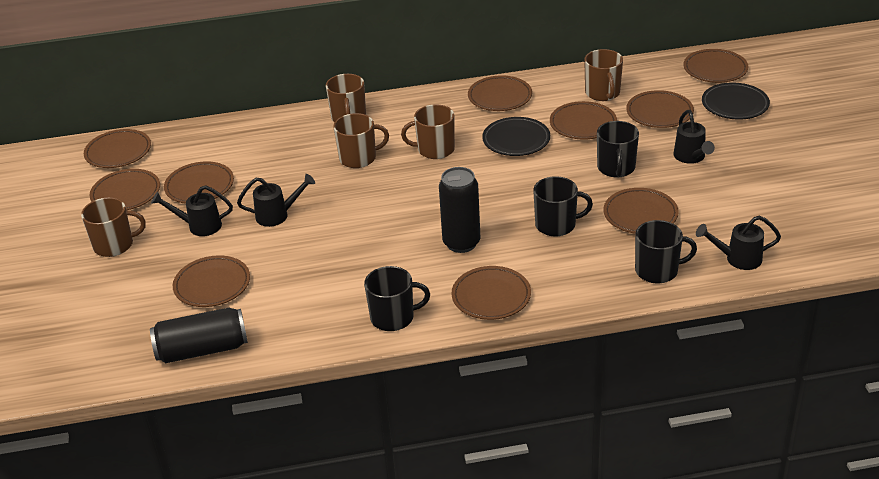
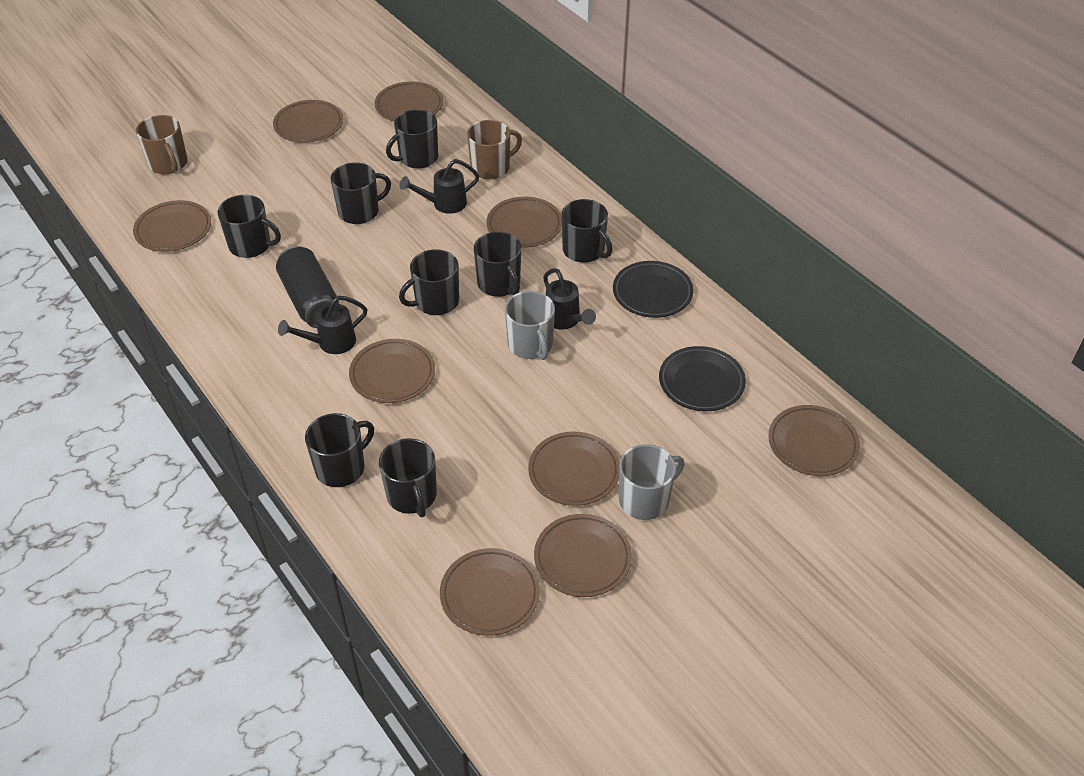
black can: 2 -> 1
black mug: 4 -> 8
black watering can: 4 -> 3
brown mug: 5 -> 2
brown plate: 10 -> 9
grey mug: 0 -> 2

